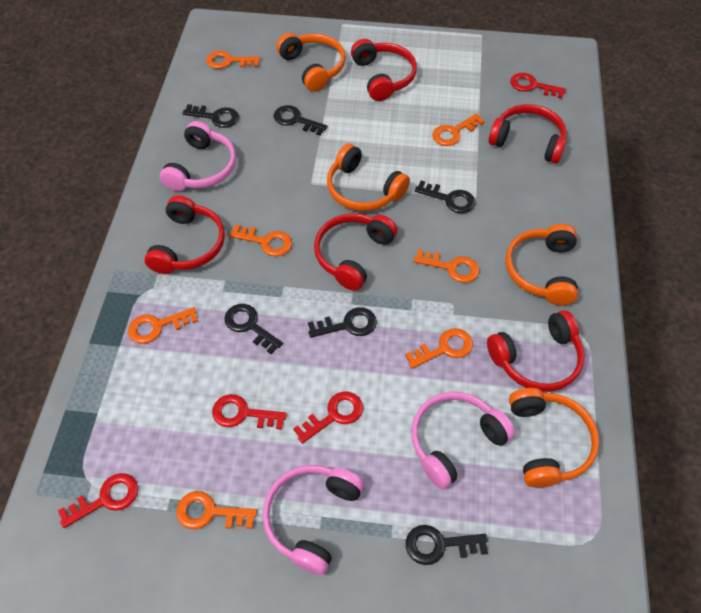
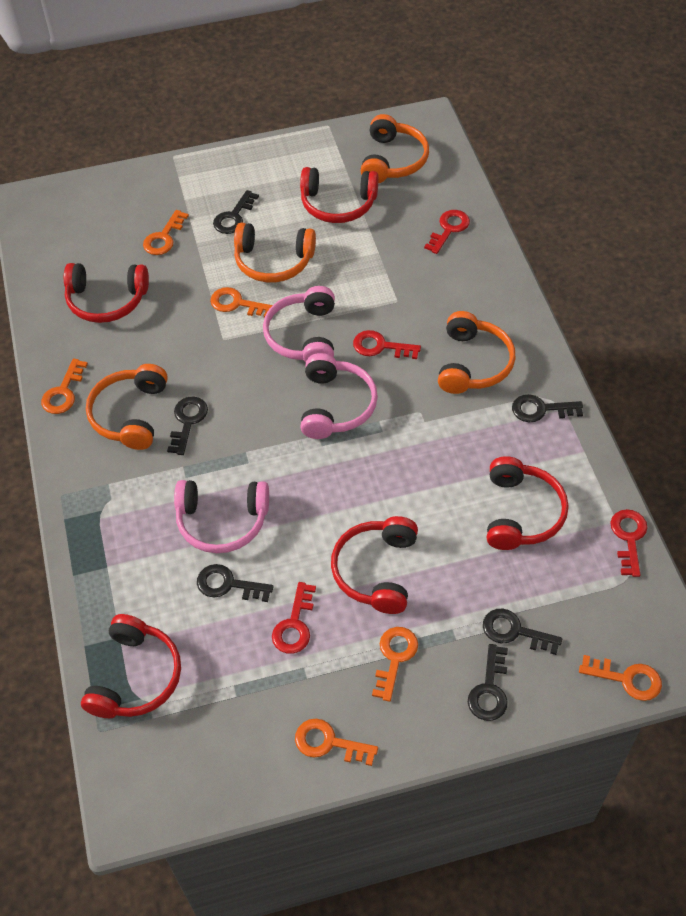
orange key: 7 -> 6

